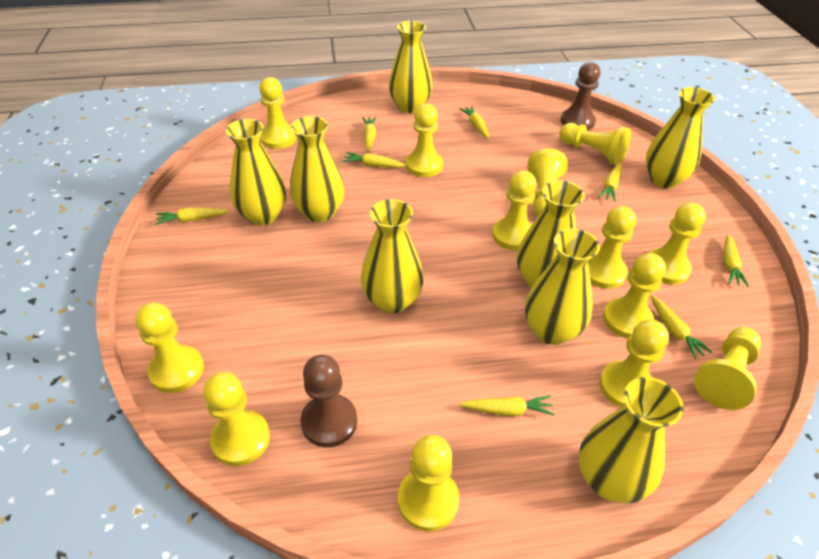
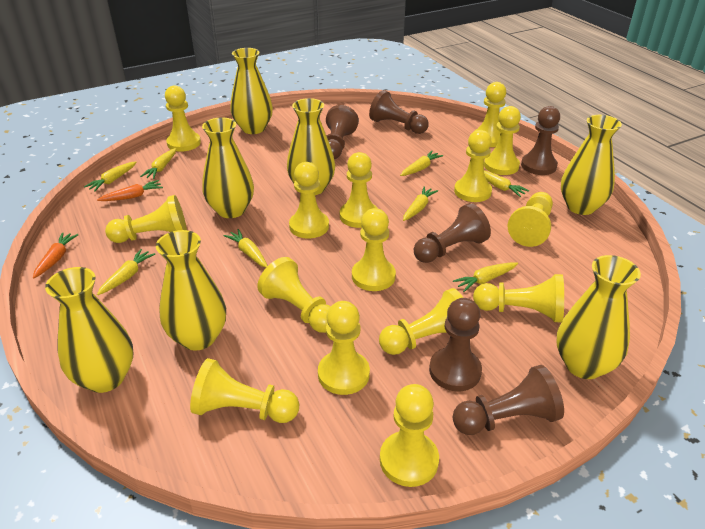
brown pawn: 2 -> 6
orange carrot: 0 -> 2
yellow pawn: 13 -> 15
yellow vase: 8 -> 7

